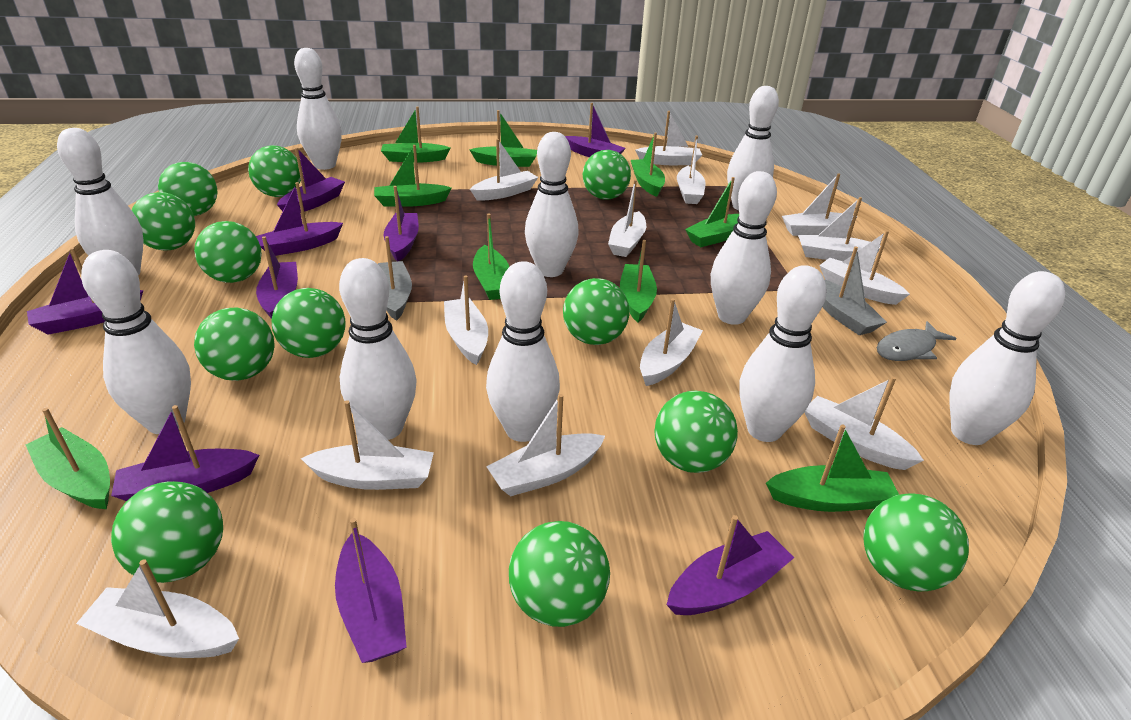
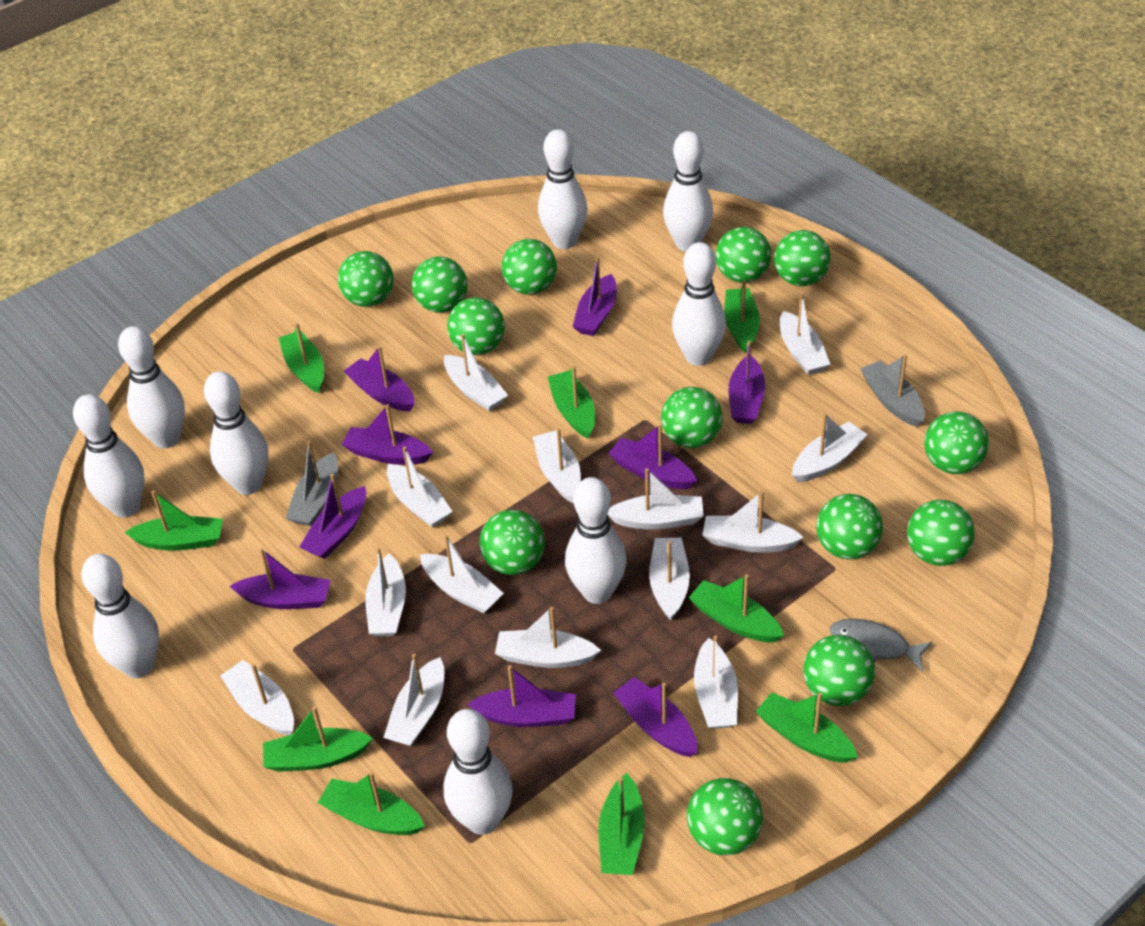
green ball: 12 -> 13
white boat: 13 -> 14
white bowling pin: 10 -> 9

